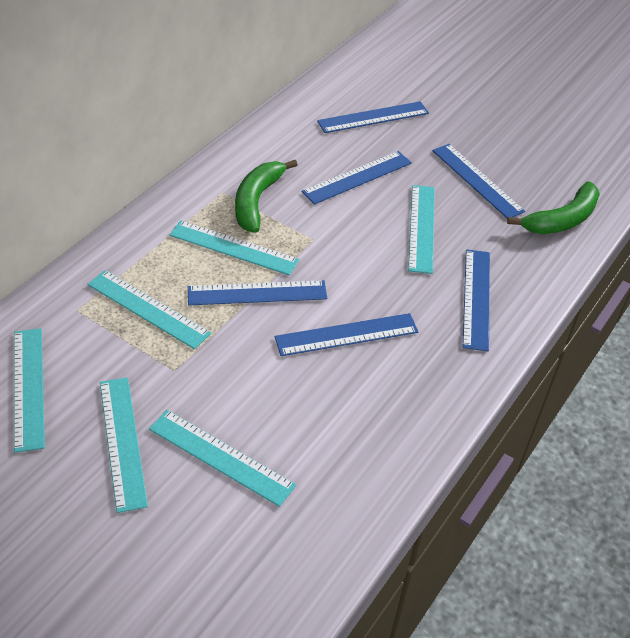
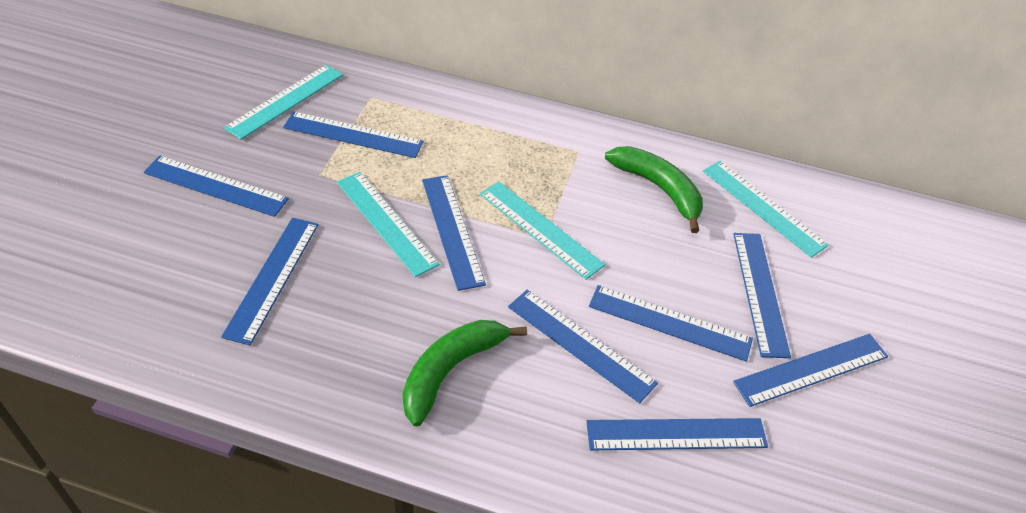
blue ruler: 6 -> 9
turquoise ruler: 6 -> 4

